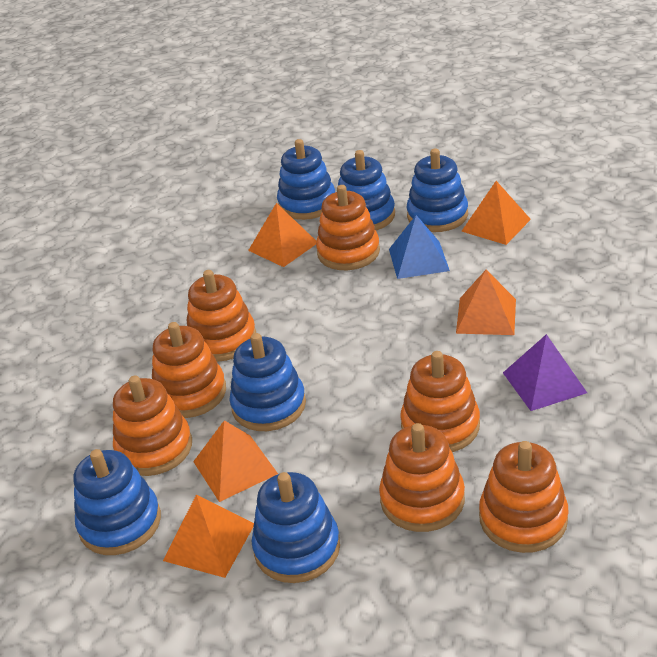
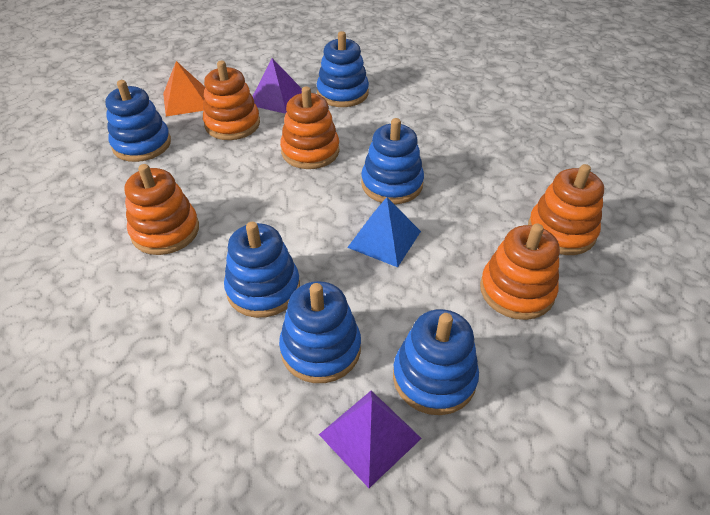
orange pyramid: 5 -> 1
orange stacking toy: 7 -> 5
purple pyramid: 1 -> 2

